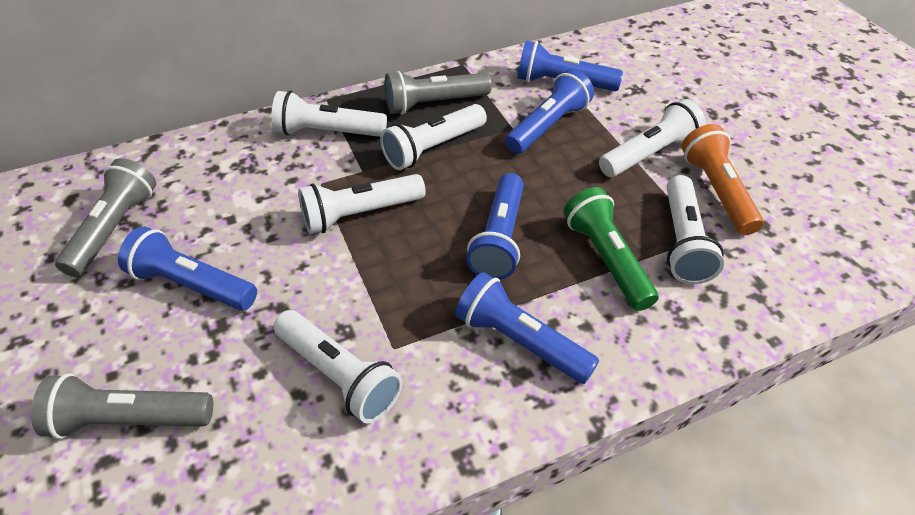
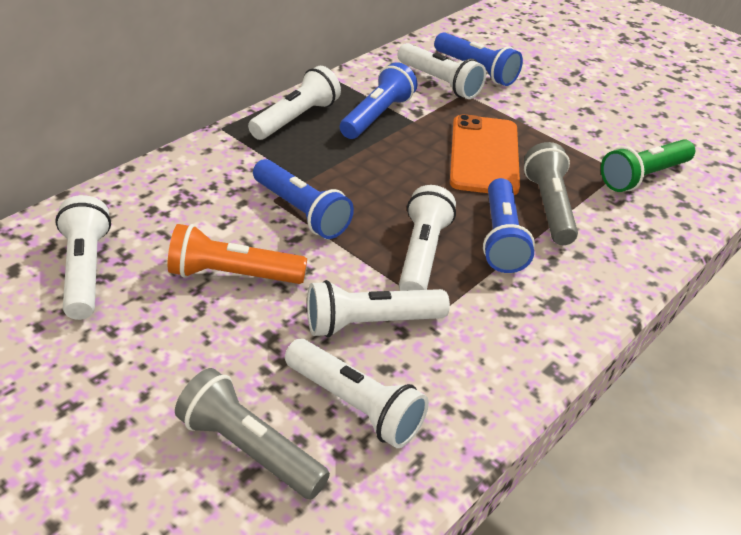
blue flashlight: 5 -> 4
grey flashlight: 3 -> 2
orange phone: 0 -> 1

